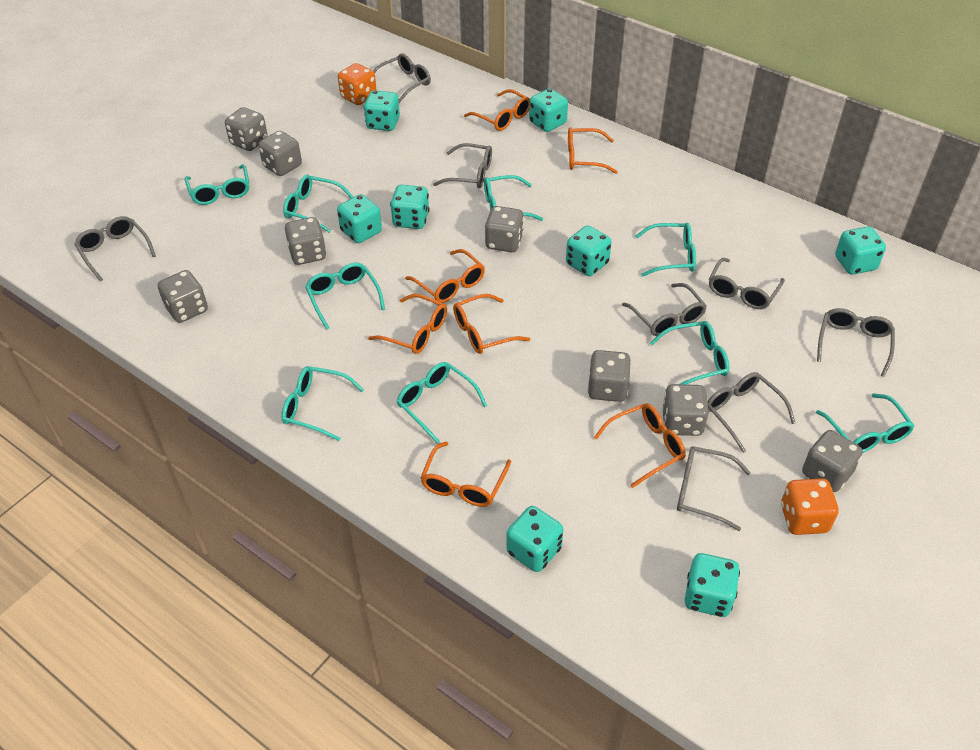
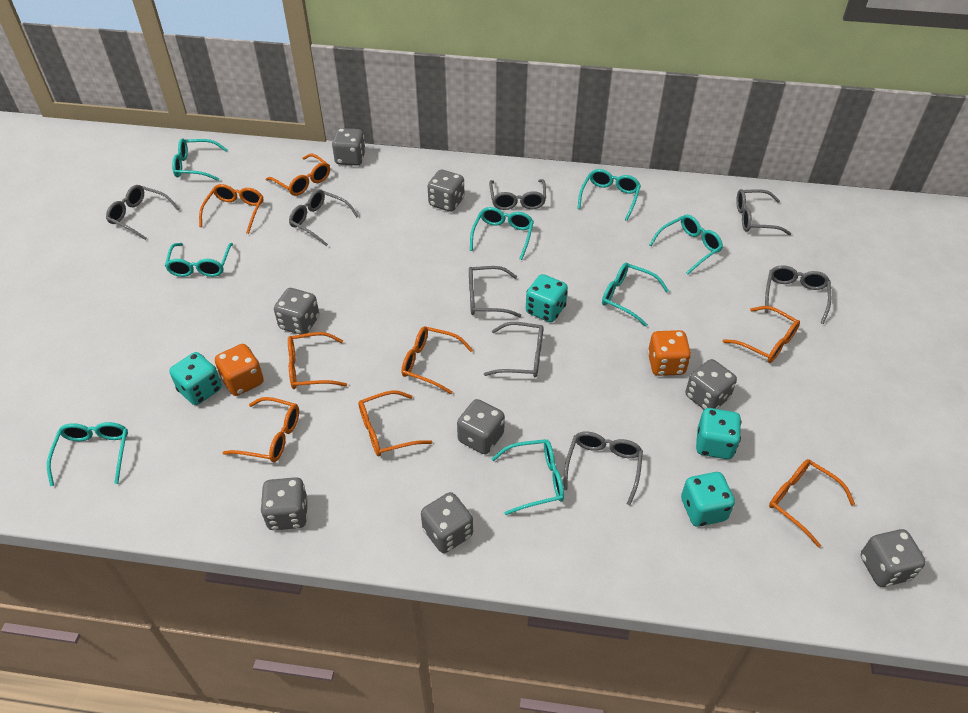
orange glasses: 7 -> 8
turquoise dice: 8 -> 4
turquoise glasses: 9 -> 8

